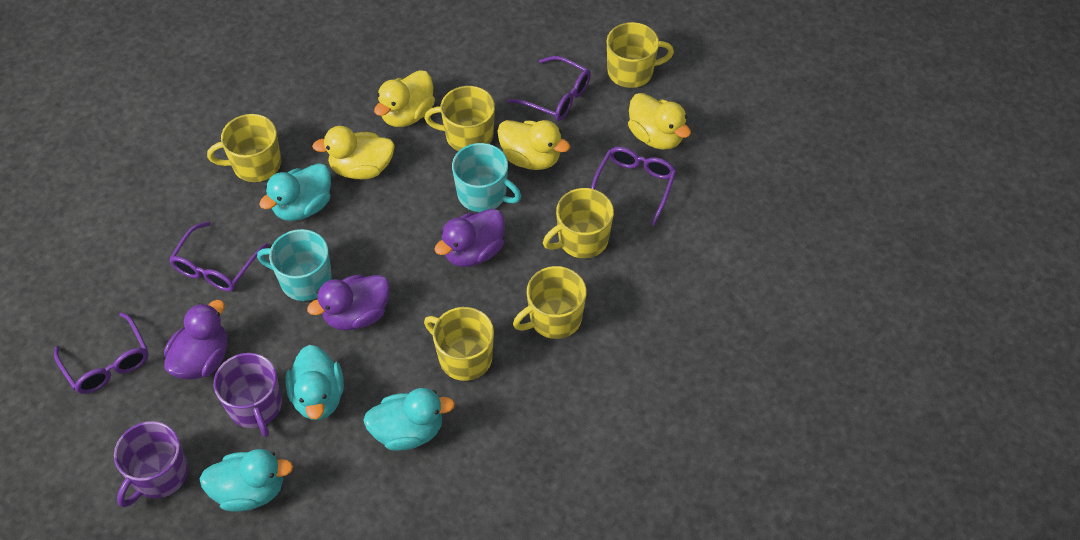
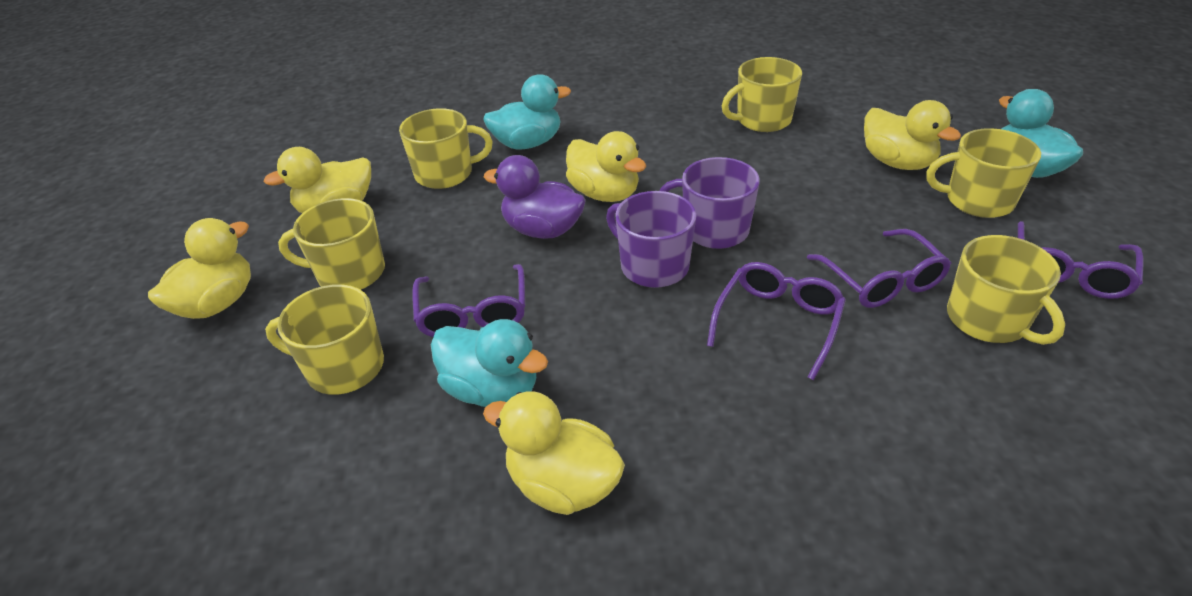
purple duck: 3 -> 1
turquoise duck: 4 -> 3
turquoise mug: 2 -> 0
yellow duck: 4 -> 5

